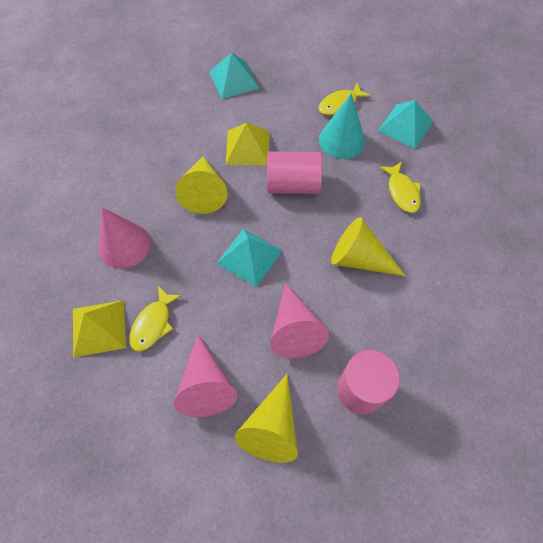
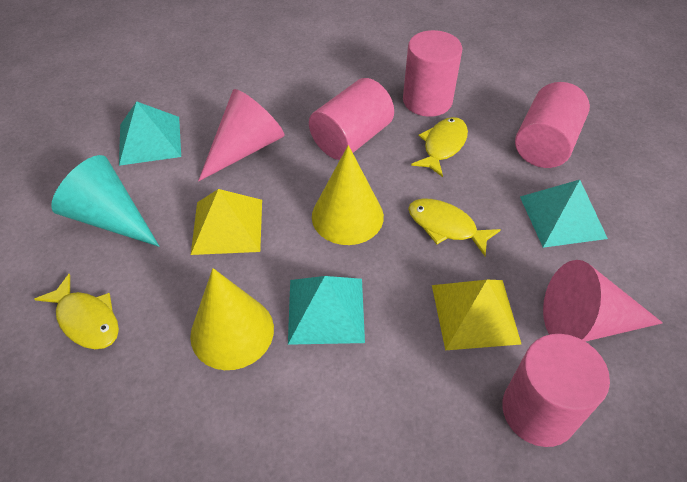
pink cone: 3 -> 2
pink cylinder: 2 -> 4
yellow cone: 3 -> 2

